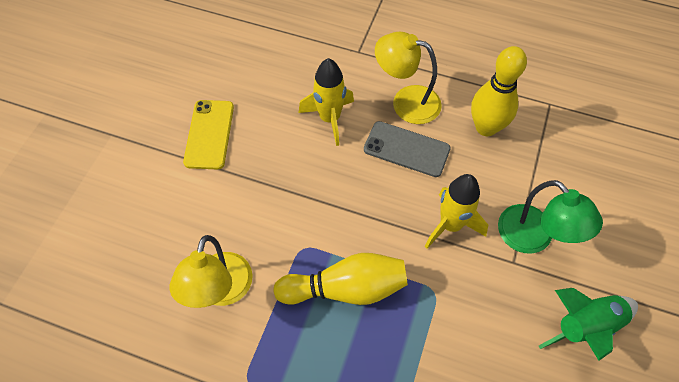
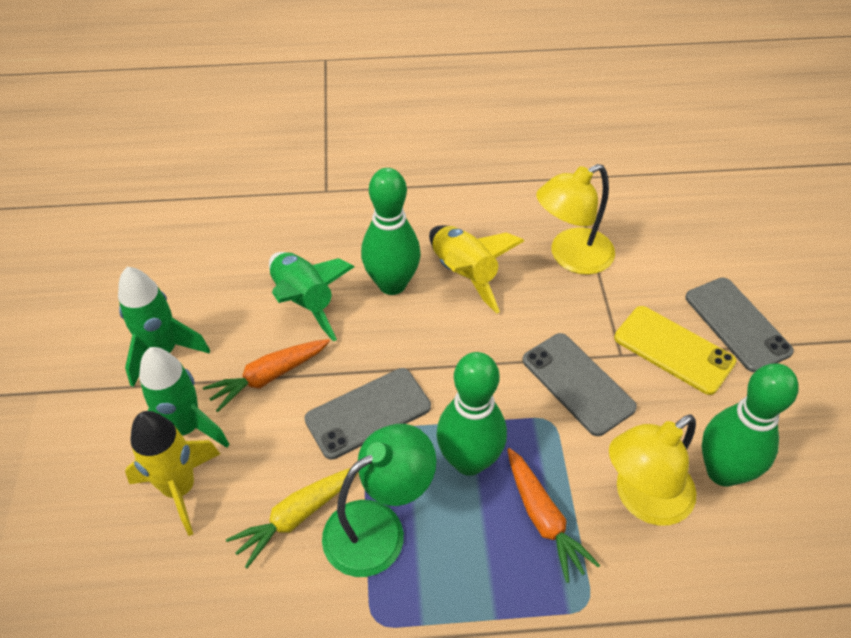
green bowling pin: 0 -> 3
green rocket: 1 -> 3
grey phone: 1 -> 3
orange carrot: 0 -> 2
yellow bowling pin: 2 -> 0
yellow carrot: 0 -> 1

